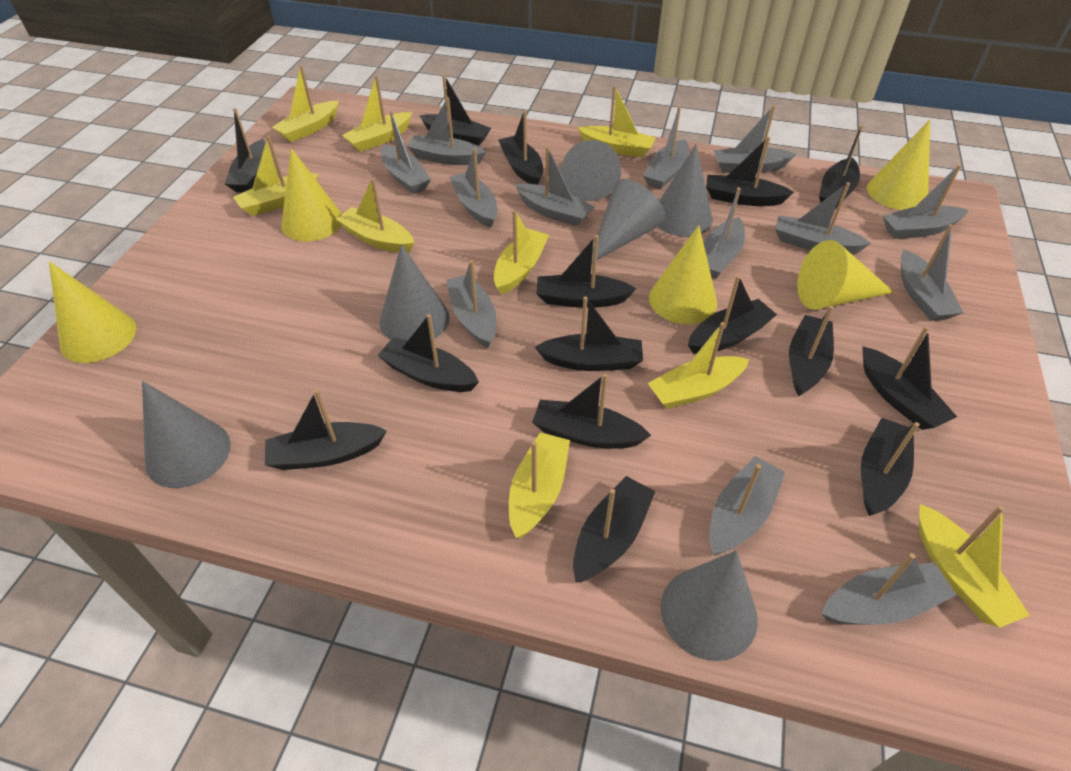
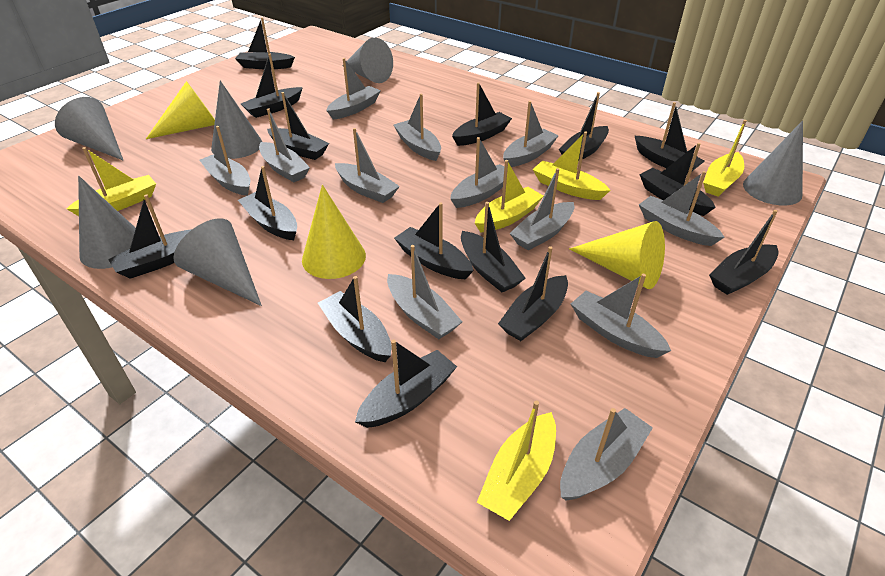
grey boat: 13 -> 12
yellow boat: 9 -> 5
yellow cone: 5 -> 3

